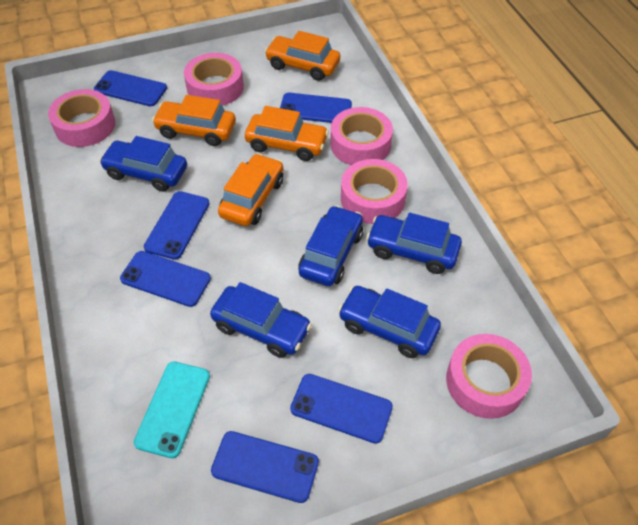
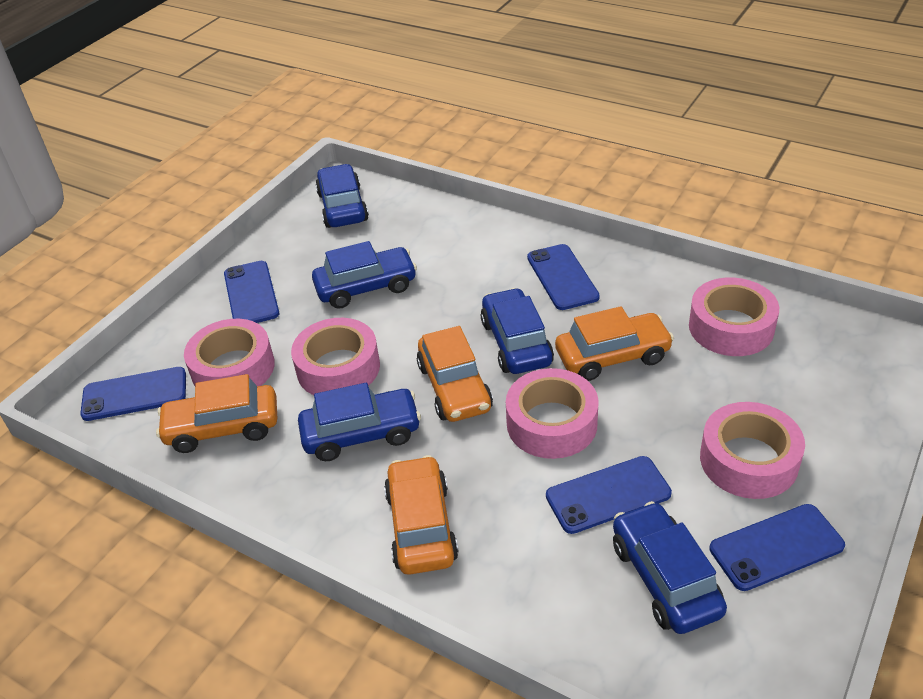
blue phone: 6 -> 5
turquoise phone: 1 -> 0

